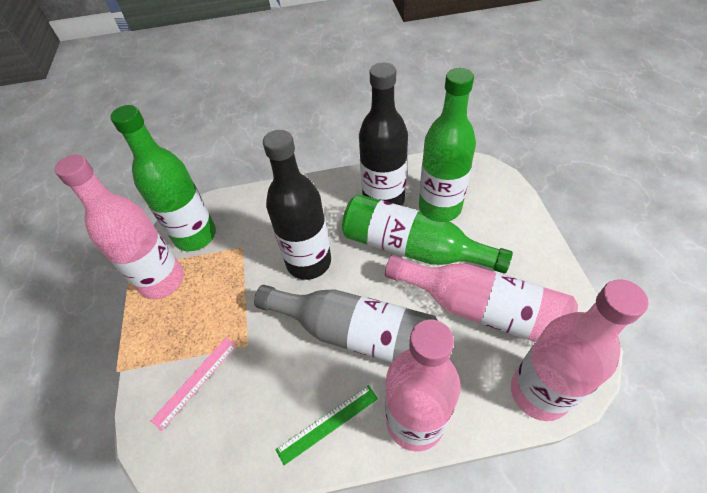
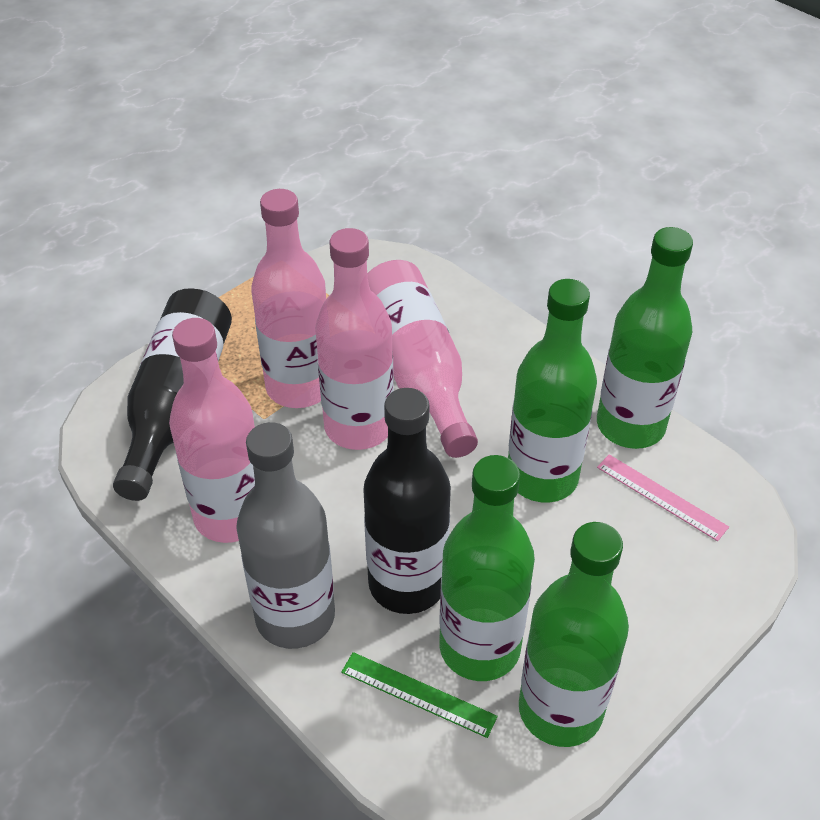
green bottle: 3 -> 4

